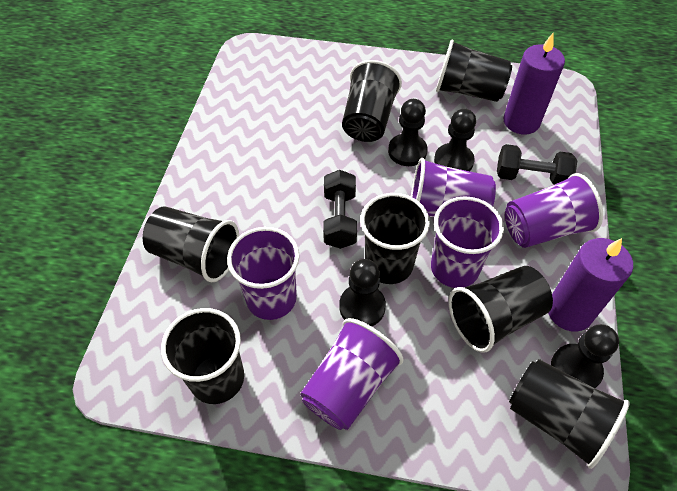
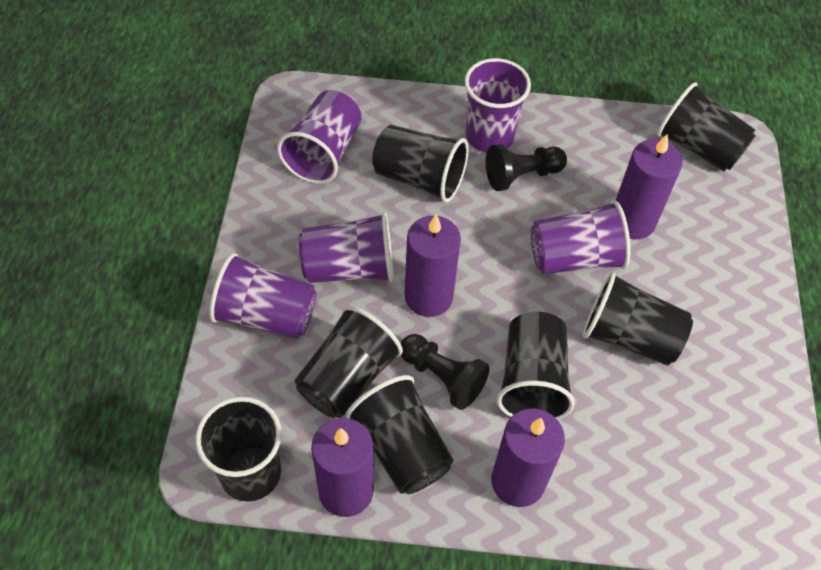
black dumbbell: 2 -> 0
black pawn: 4 -> 2
purple candle: 2 -> 4

